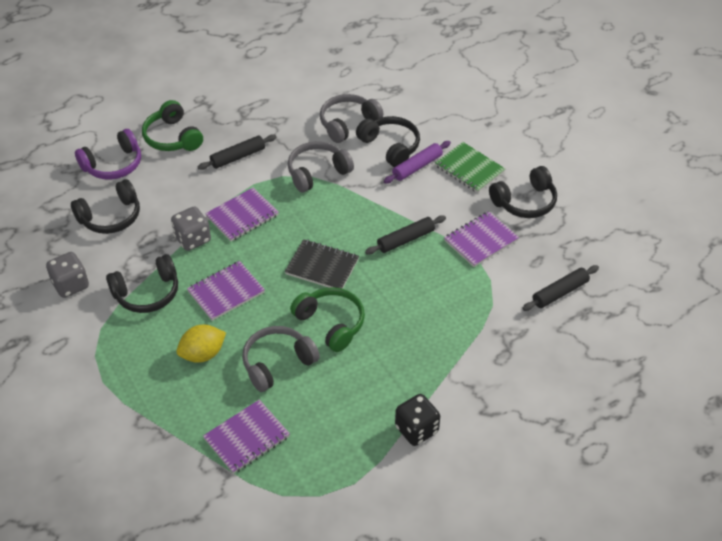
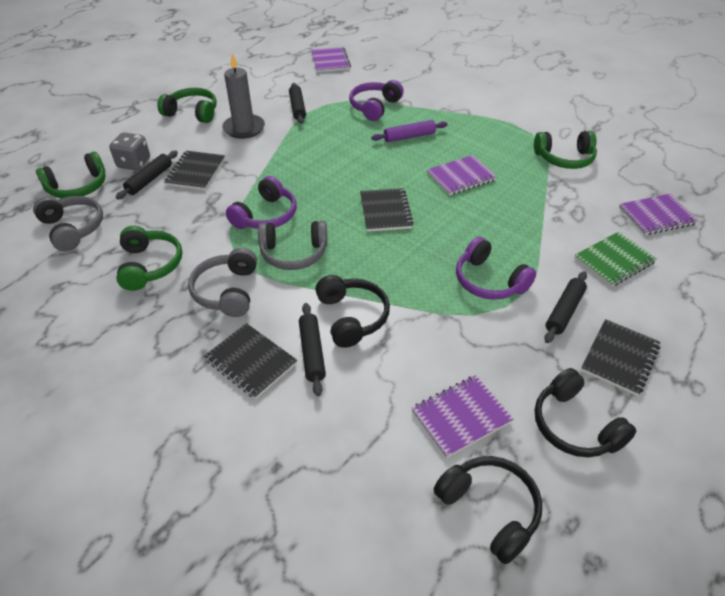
black dice: 1 -> 0
black headphones: 4 -> 3
black notebook: 1 -> 4
black rolling pin: 3 -> 4
green headphones: 2 -> 4
grey candle: 0 -> 1
grey dice: 2 -> 1
purple headphones: 1 -> 3
yellow lemon: 1 -> 0

